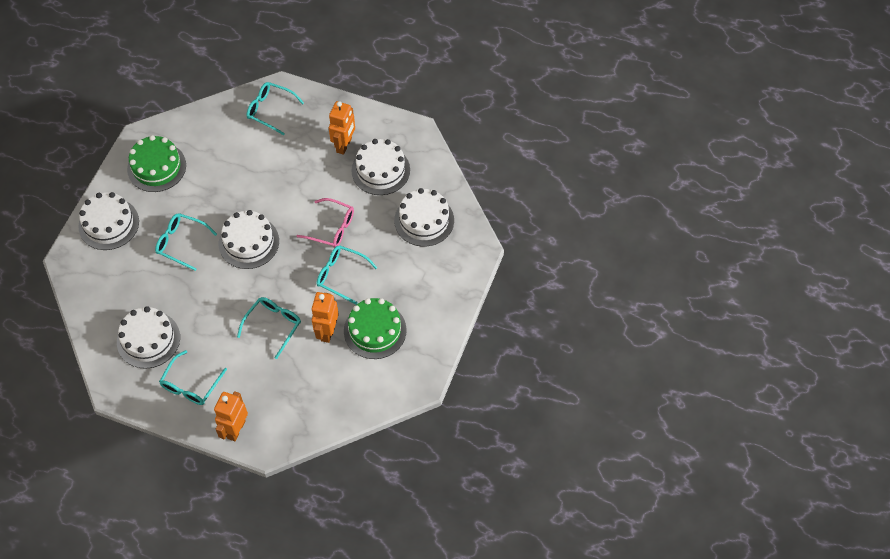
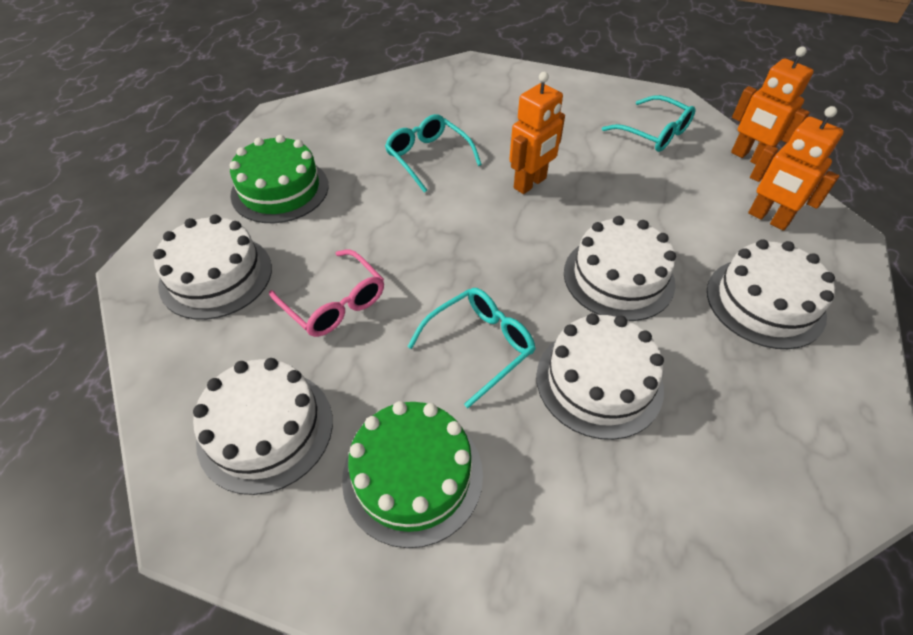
turquoise glasses: 5 -> 3

